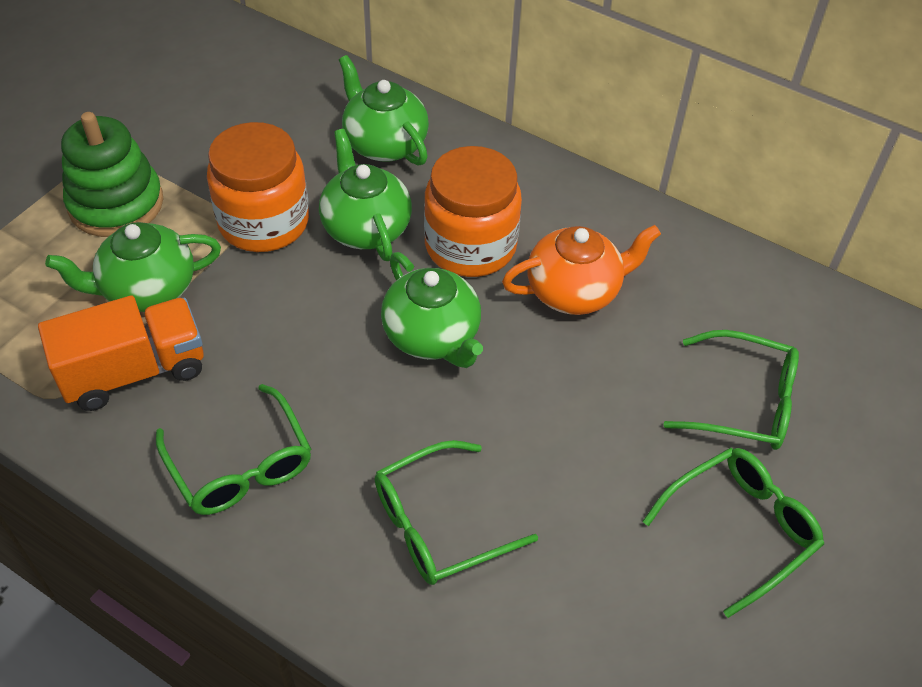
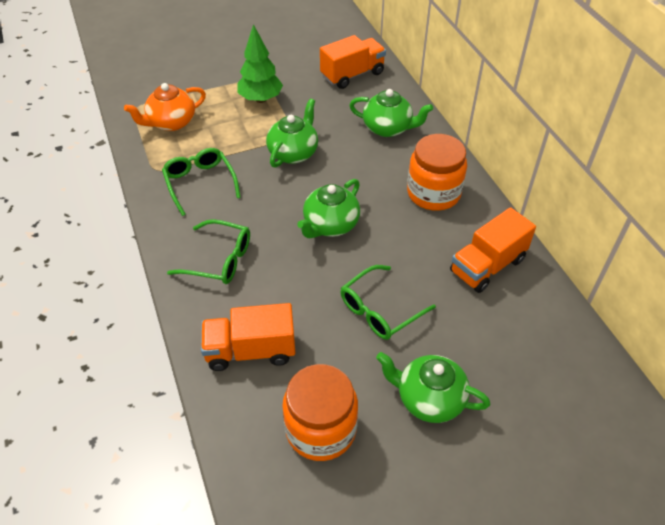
green glasses: 4 -> 3
green stacking toy: 1 -> 0
green tree: 0 -> 1
orange truck: 1 -> 3

